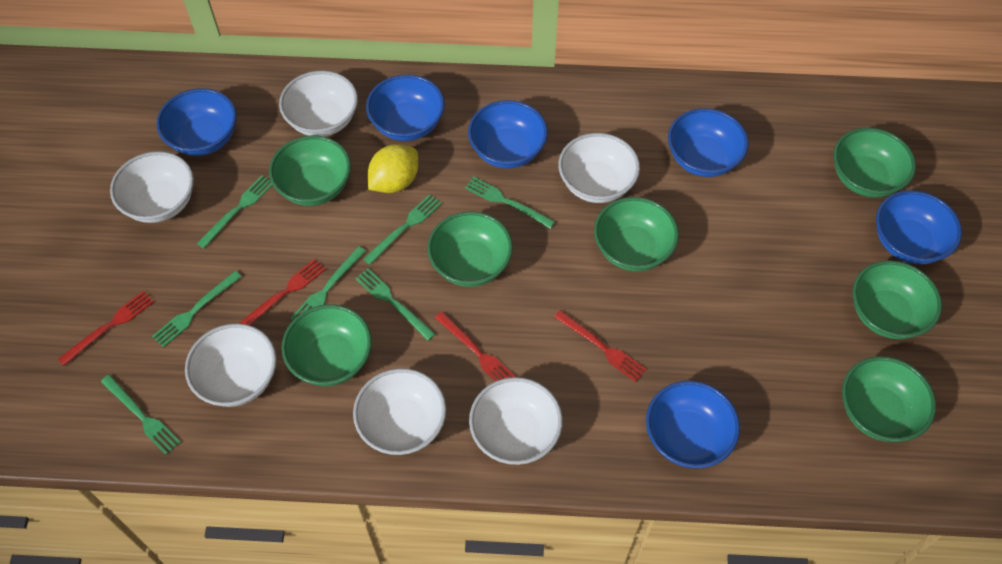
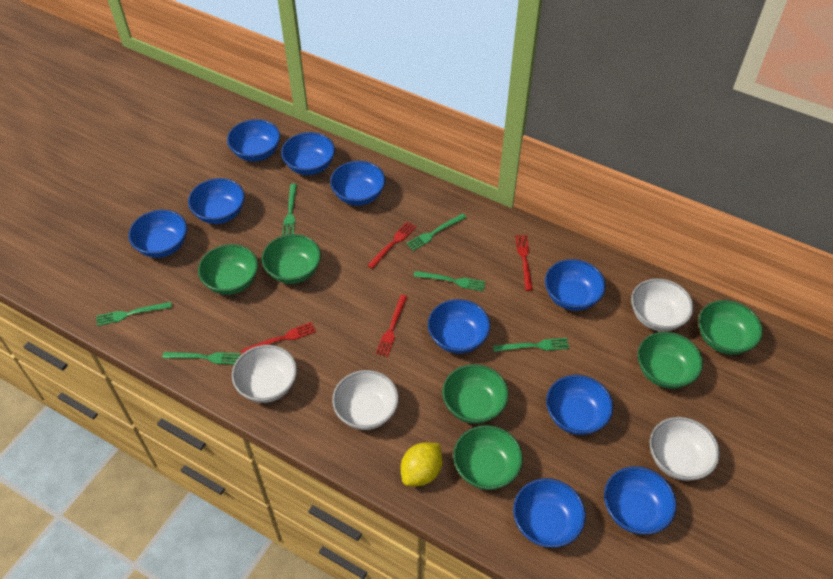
blue bowl: 6 -> 10
green bowl: 7 -> 6
green fork: 7 -> 6
white bowl: 6 -> 4

